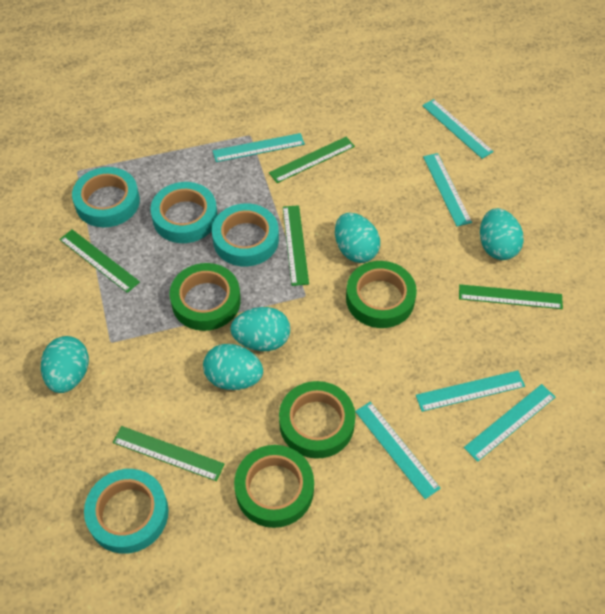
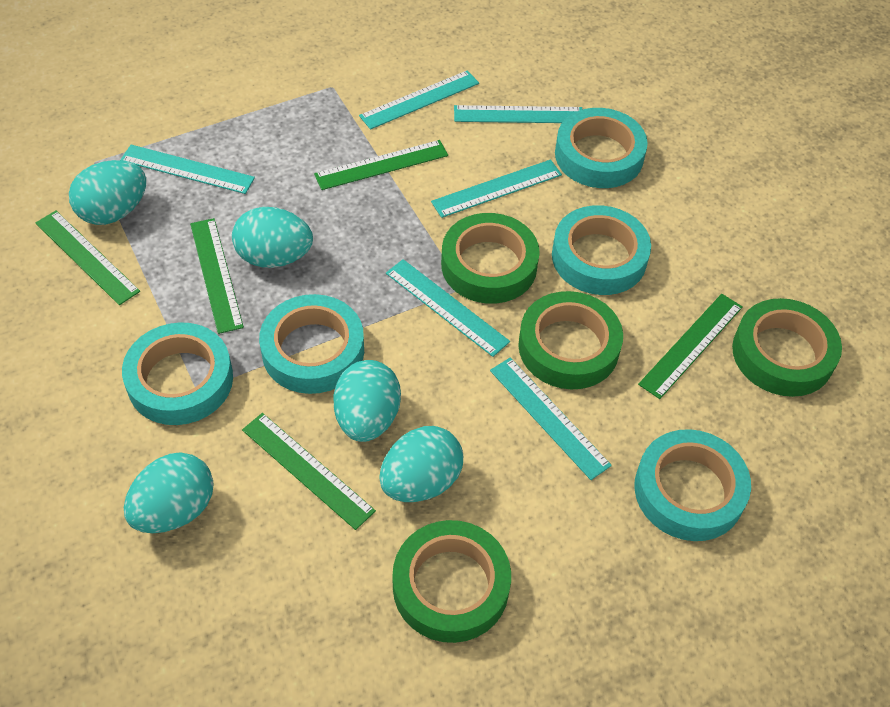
turquoise tape: 4 -> 5

